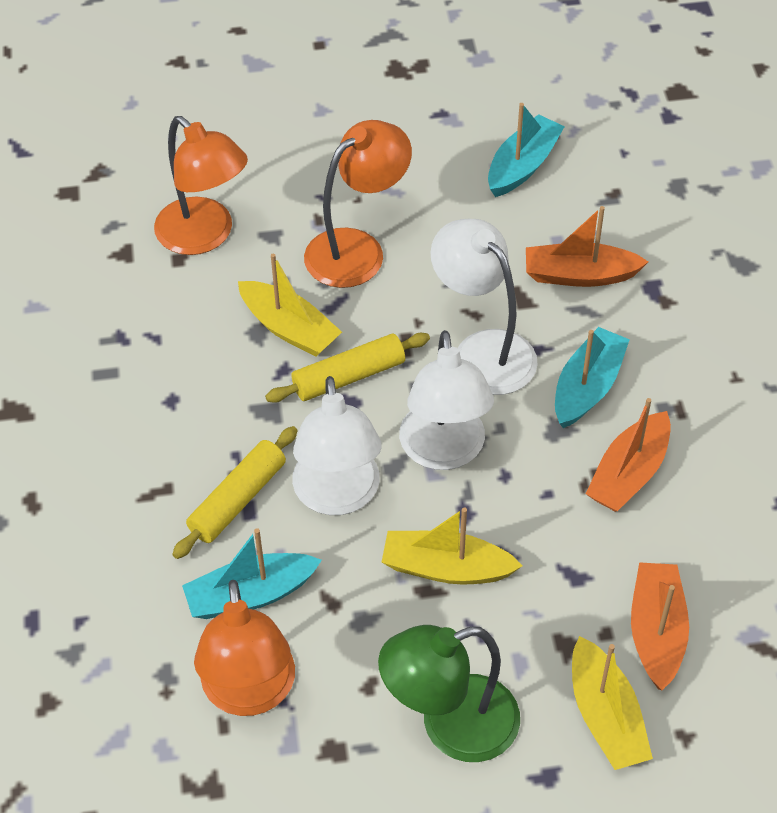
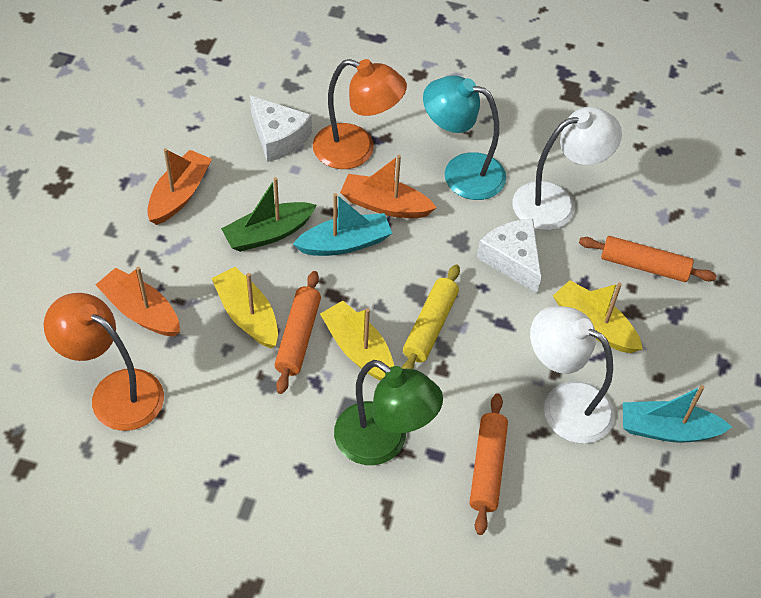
green boat: 0 -> 1
orange lamp: 3 -> 2
orange rolling pin: 0 -> 3
turquoise boat: 3 -> 2
turquoise lamp: 0 -> 1
white cheese: 0 -> 2
white lamp: 3 -> 2
yellow rolling pin: 2 -> 1

